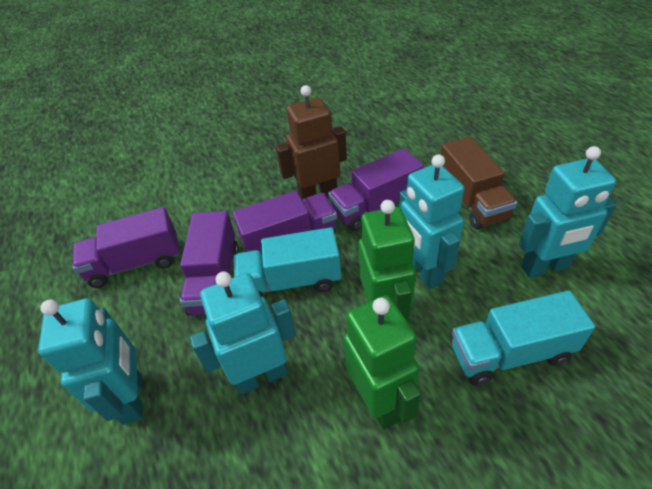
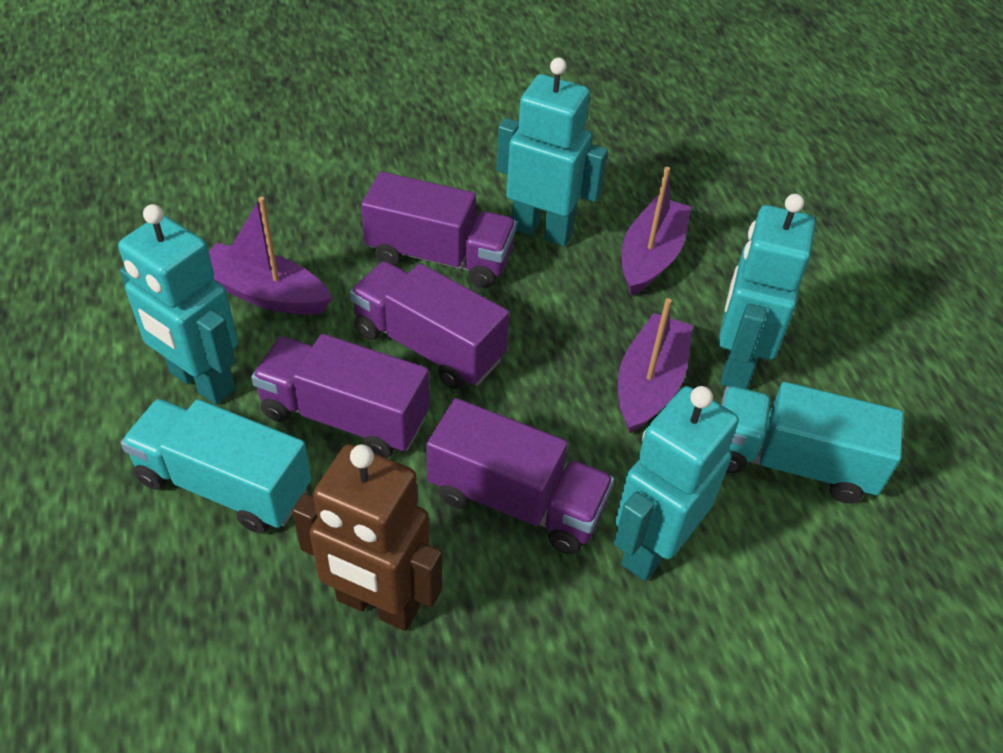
brown truck: 1 -> 0
green robot: 2 -> 0
purple boat: 0 -> 3

